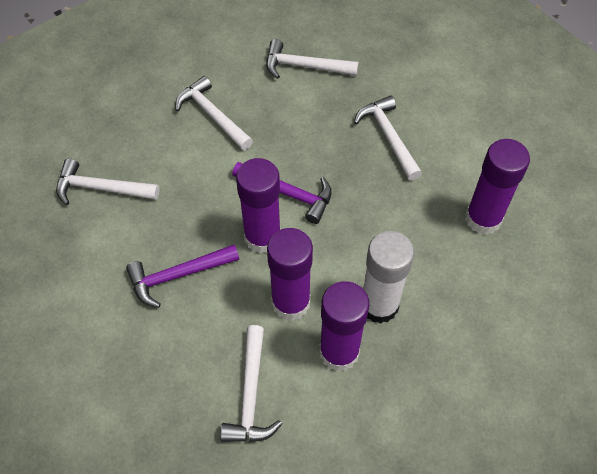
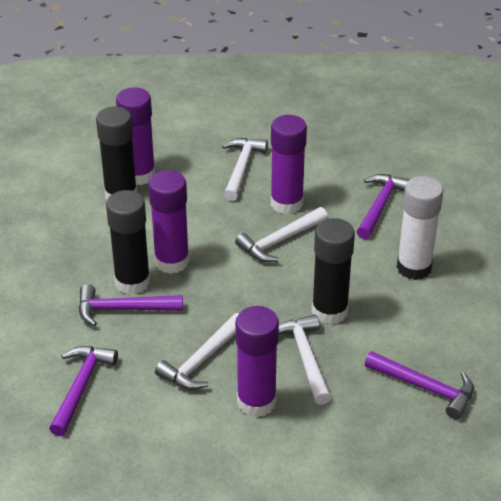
black glue stick: 0 -> 3
purple hammer: 2 -> 4
white hammer: 5 -> 4

